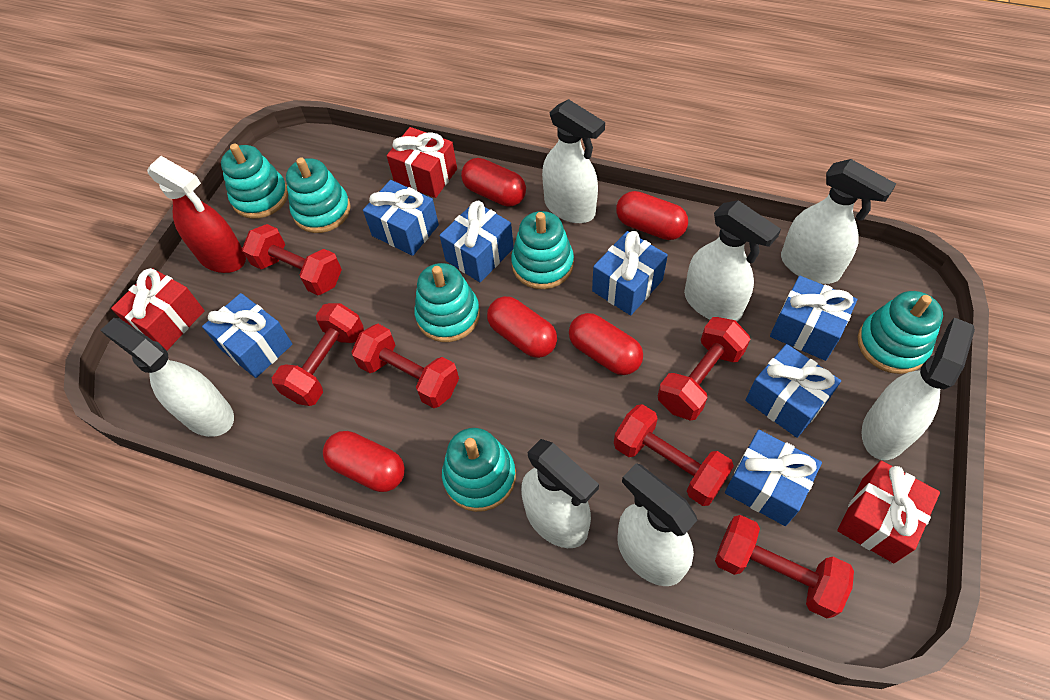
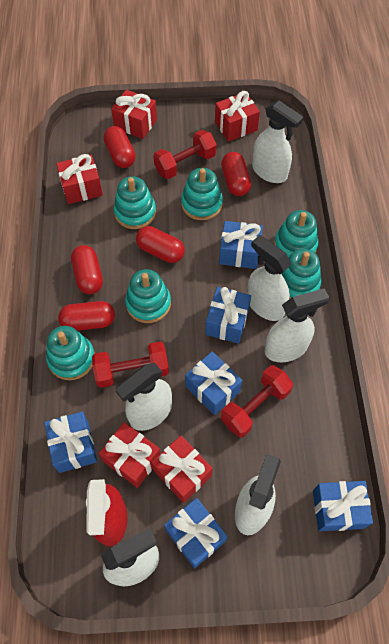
blue gift: 7 -> 6
red dumbbell: 6 -> 3
red gift: 3 -> 5
white spray bottle: 7 -> 6

